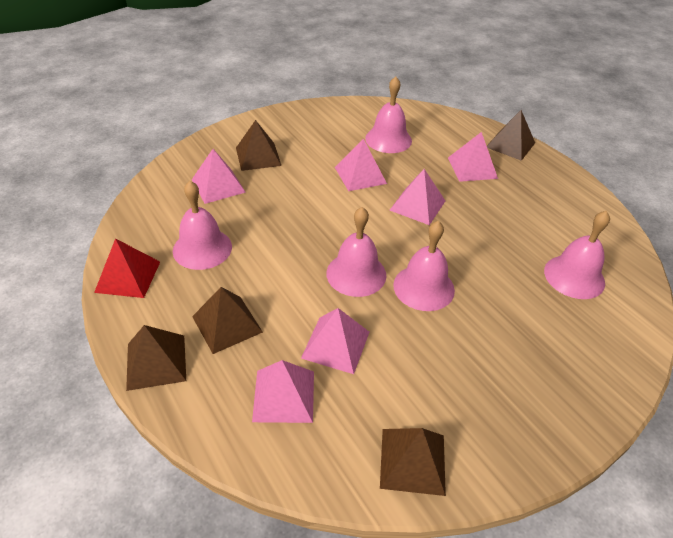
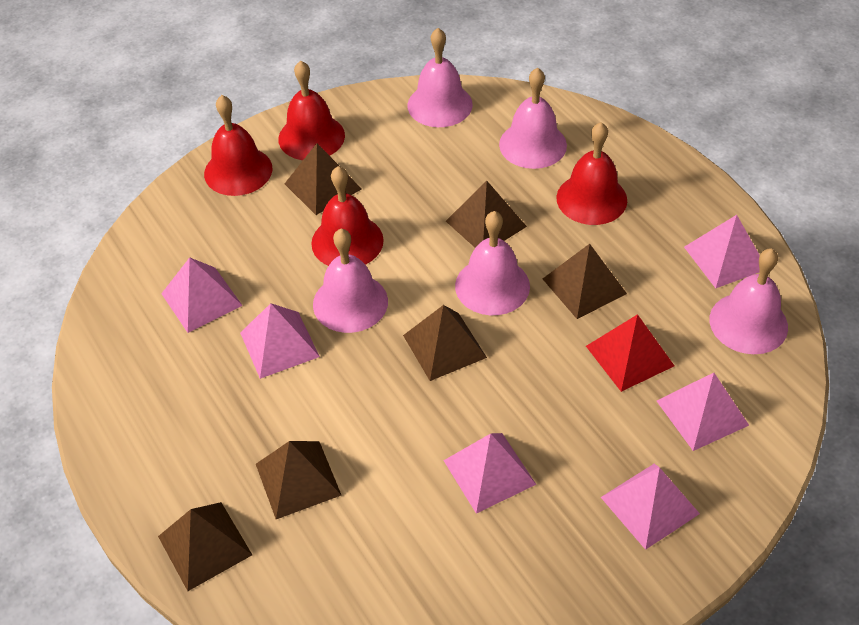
brown pyramid: 5 -> 6
red bell: 0 -> 4

